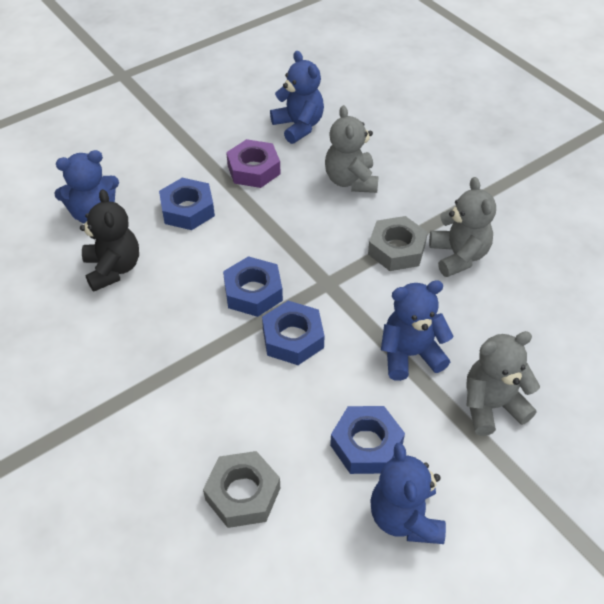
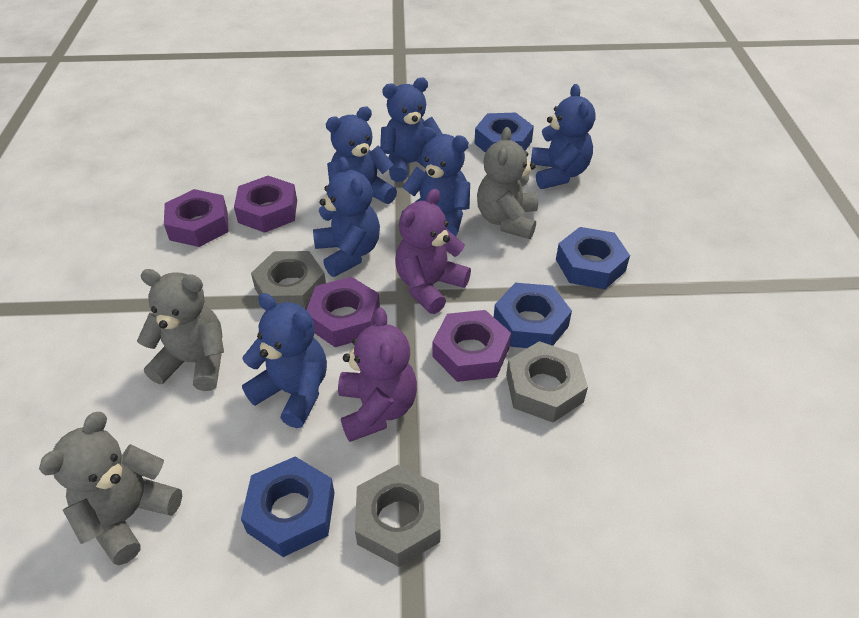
black teddy bear: 1 -> 0
blue teddy bear: 4 -> 6
grey nut: 2 -> 3
purple nut: 1 -> 4
purple teddy bear: 0 -> 2

